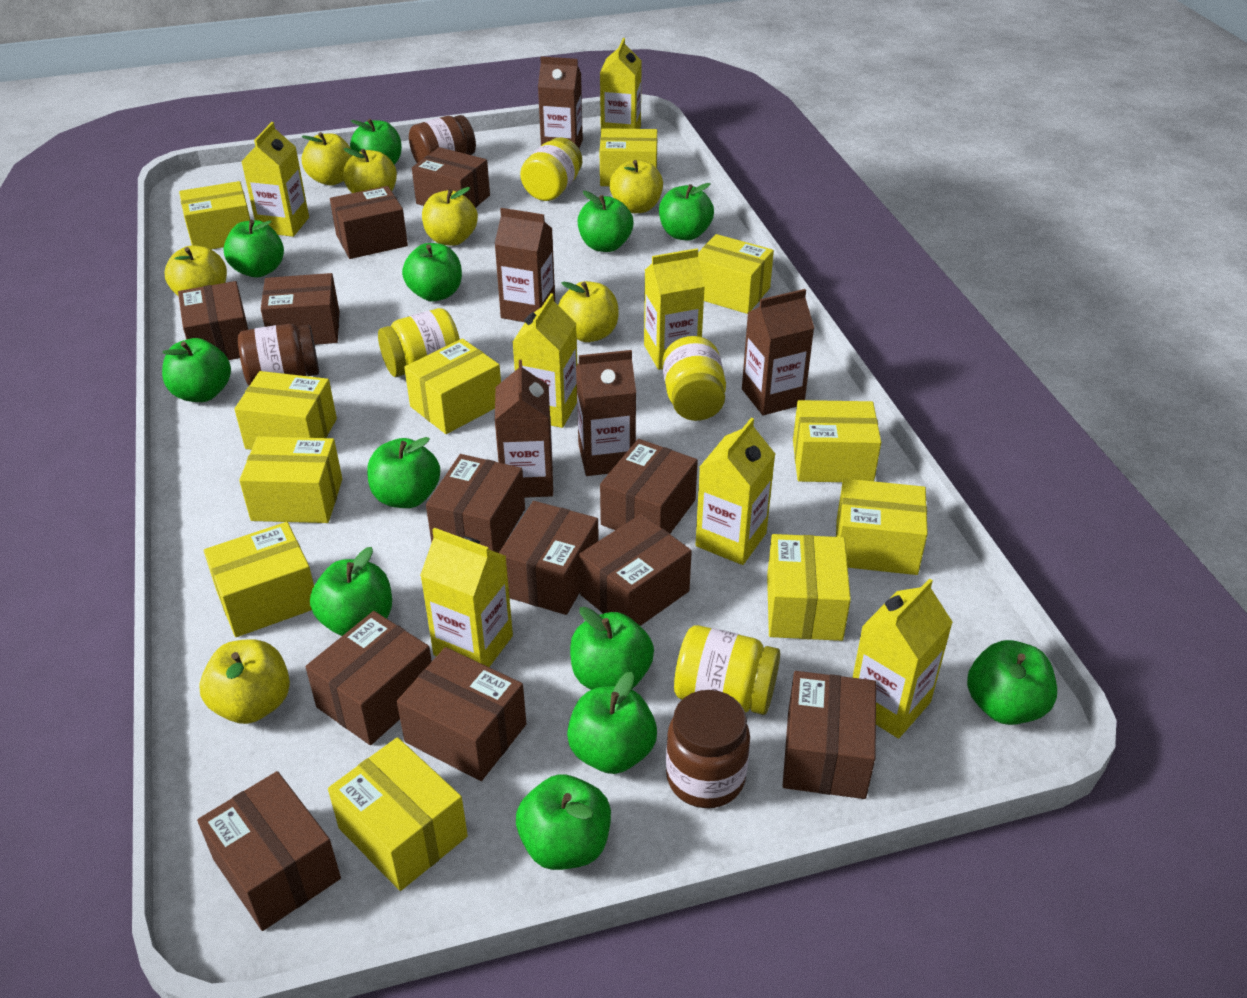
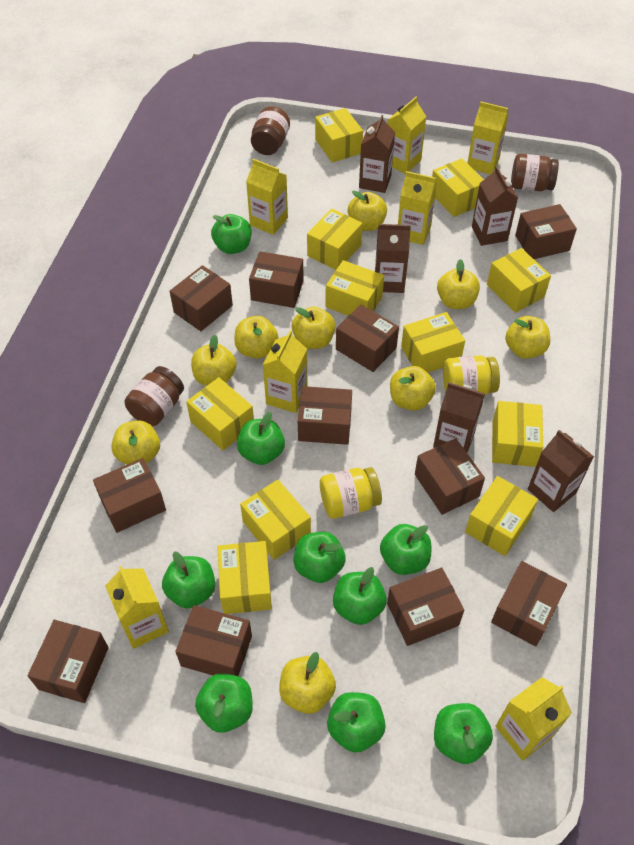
brown box: 12 -> 11
green apple: 12 -> 9
yellow apple: 7 -> 9
yellow jar: 4 -> 2

